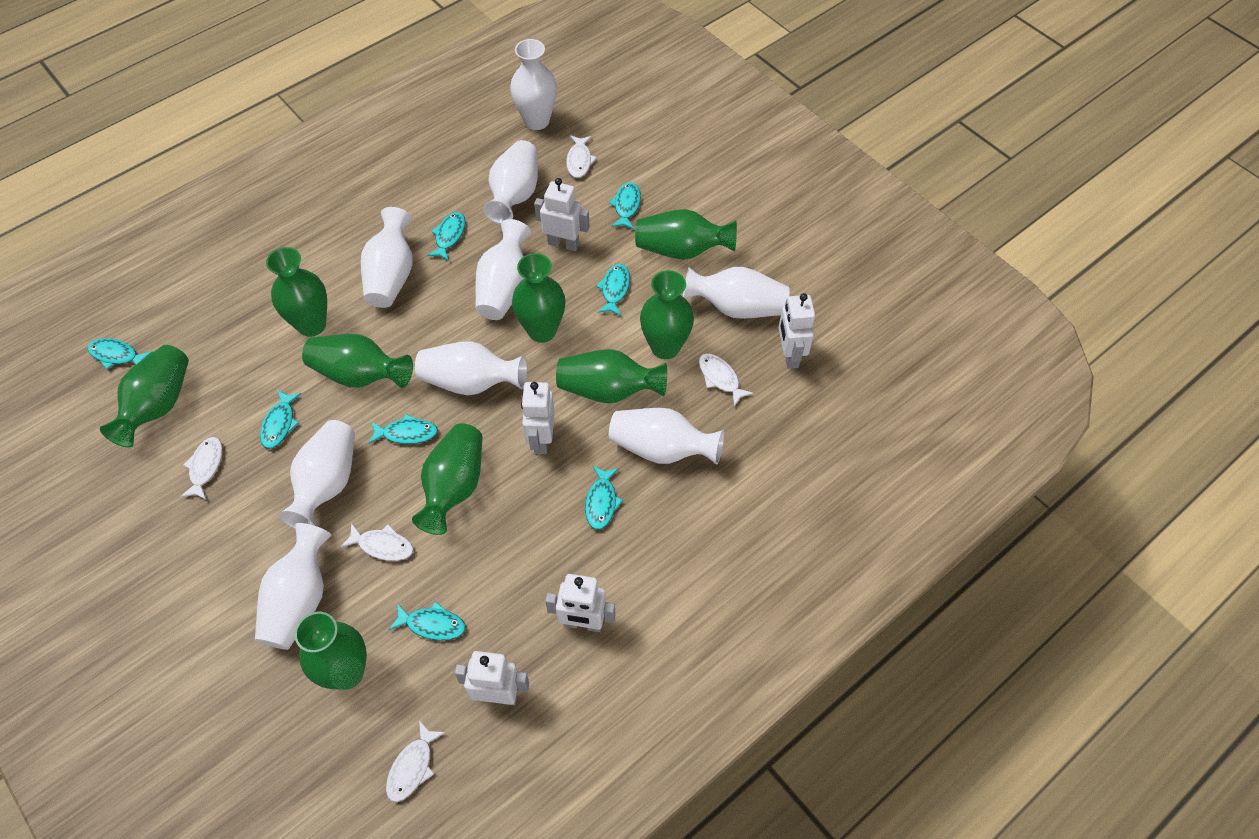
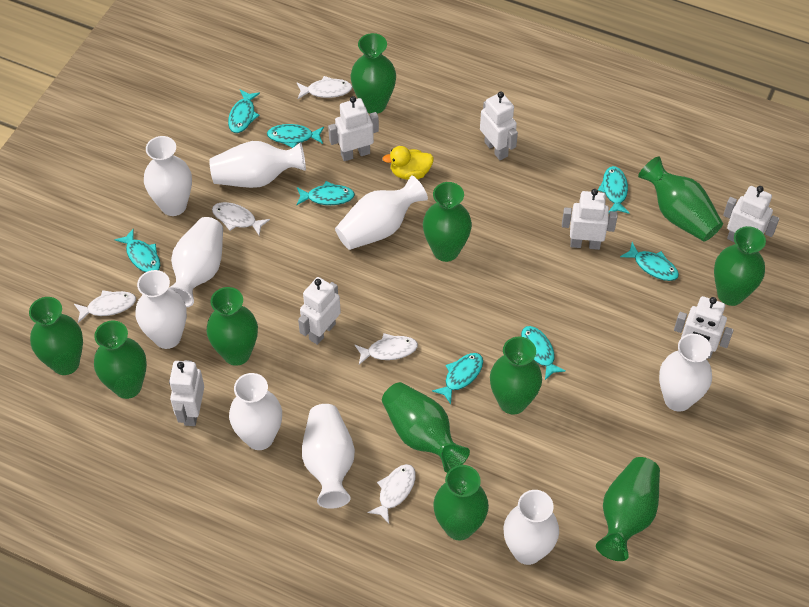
green vase: 9 -> 11
white robot: 5 -> 7
yellow duck: 0 -> 1

